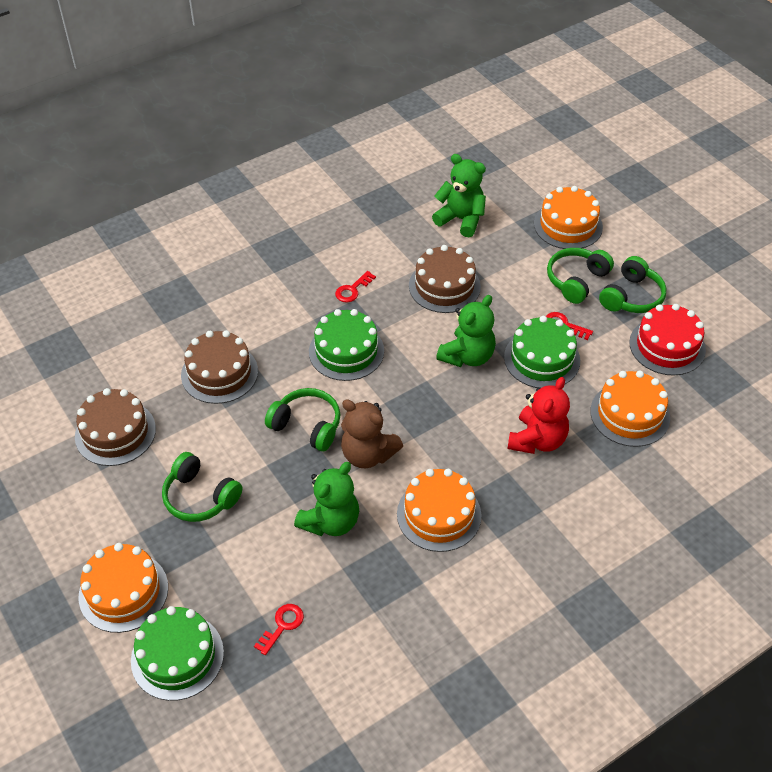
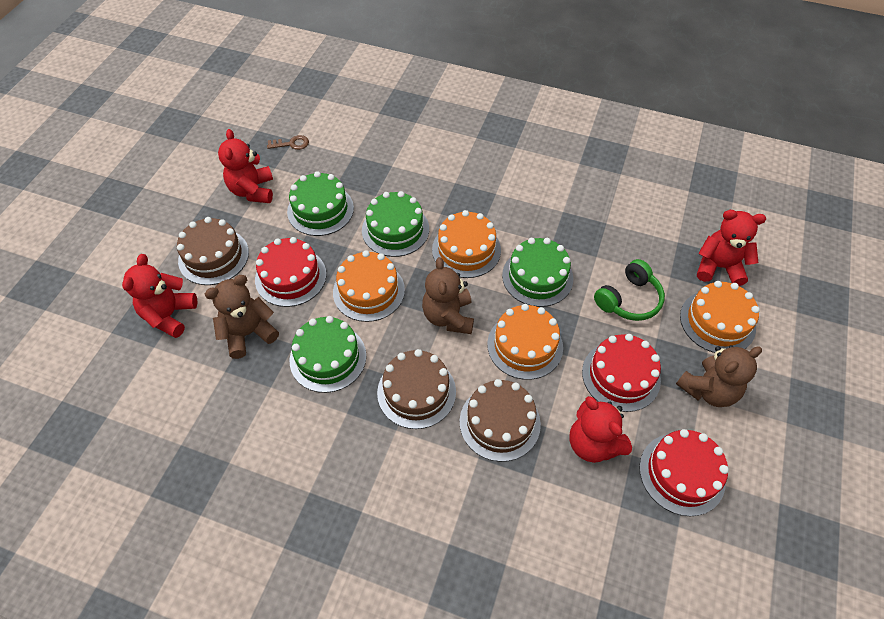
brown key: 0 -> 1
brown teddy bear: 1 -> 3
green cake: 3 -> 4
green headphones: 4 -> 1
green teddy bear: 3 -> 0
red cake: 1 -> 3
red key: 3 -> 0
red teddy bear: 1 -> 4

